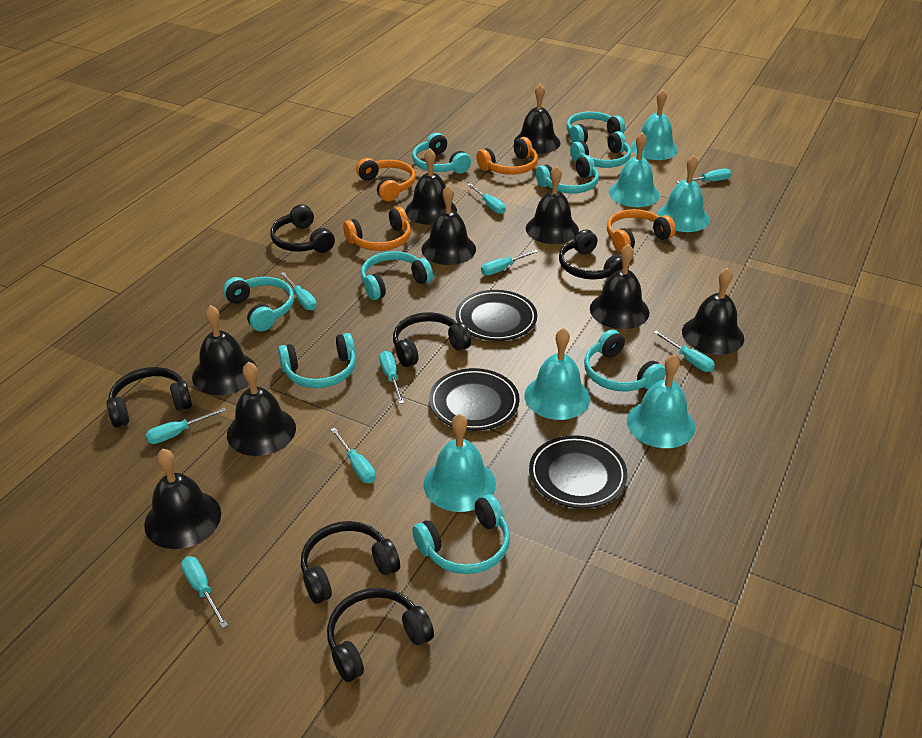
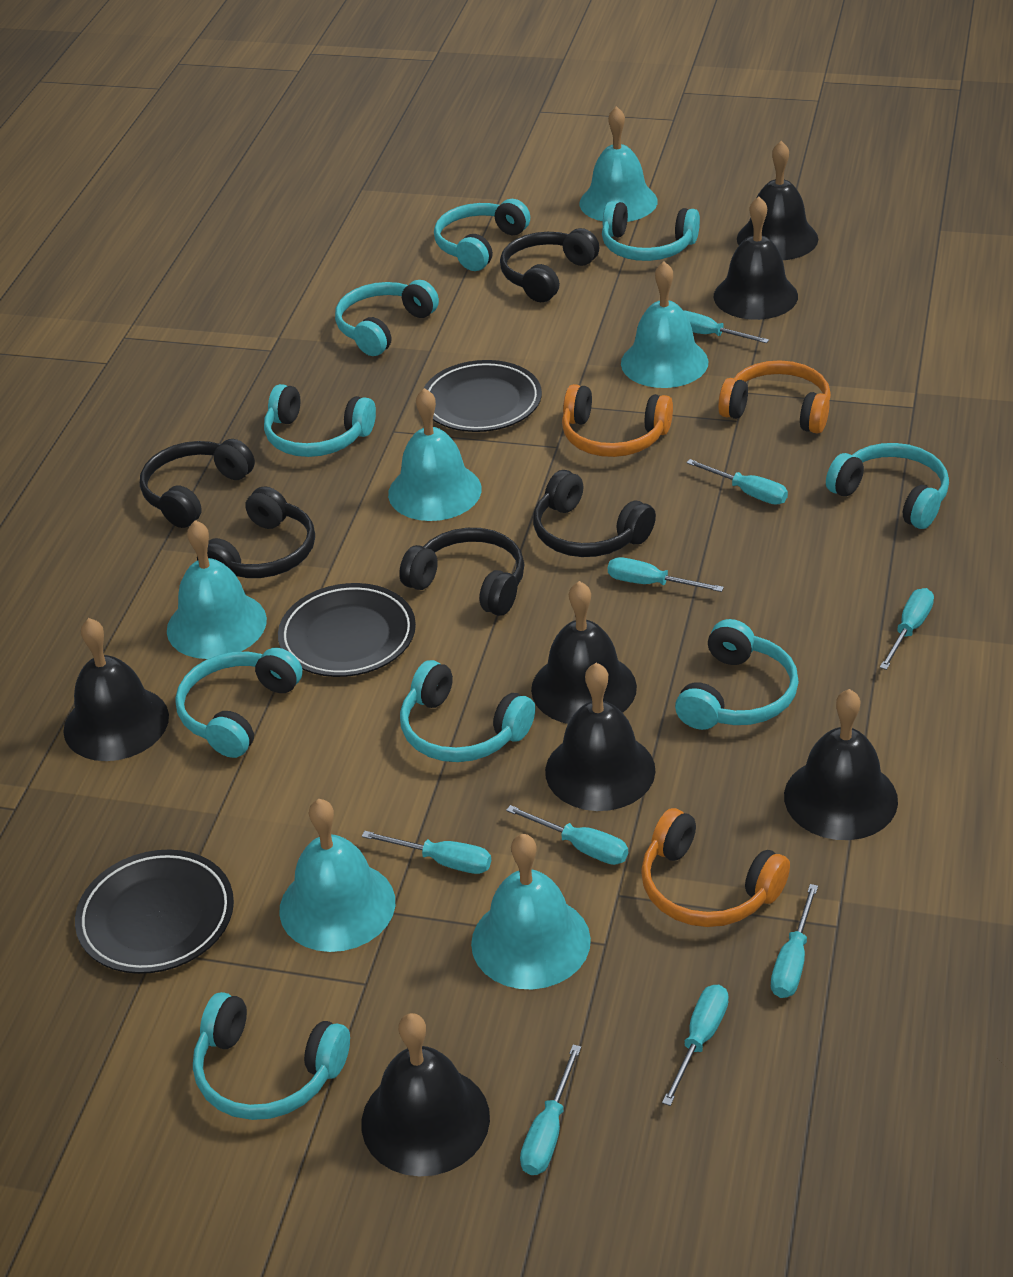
black bell: 9 -> 7
black headphones: 6 -> 5
orange headphones: 4 -> 3

